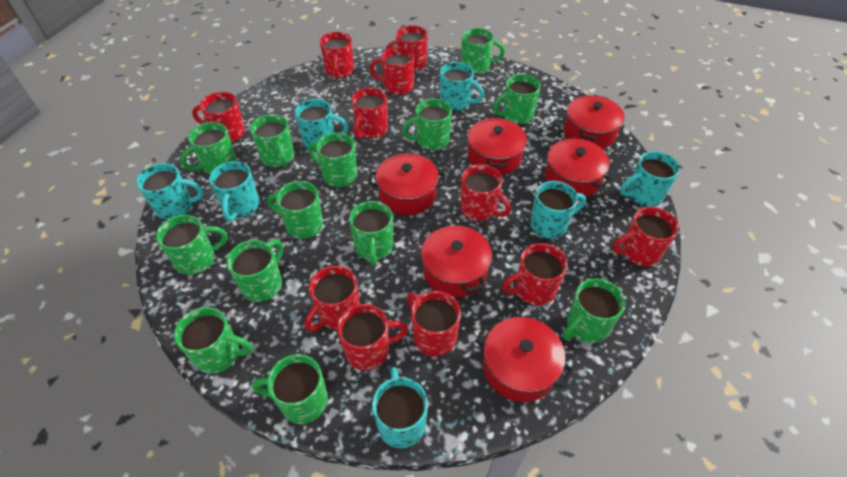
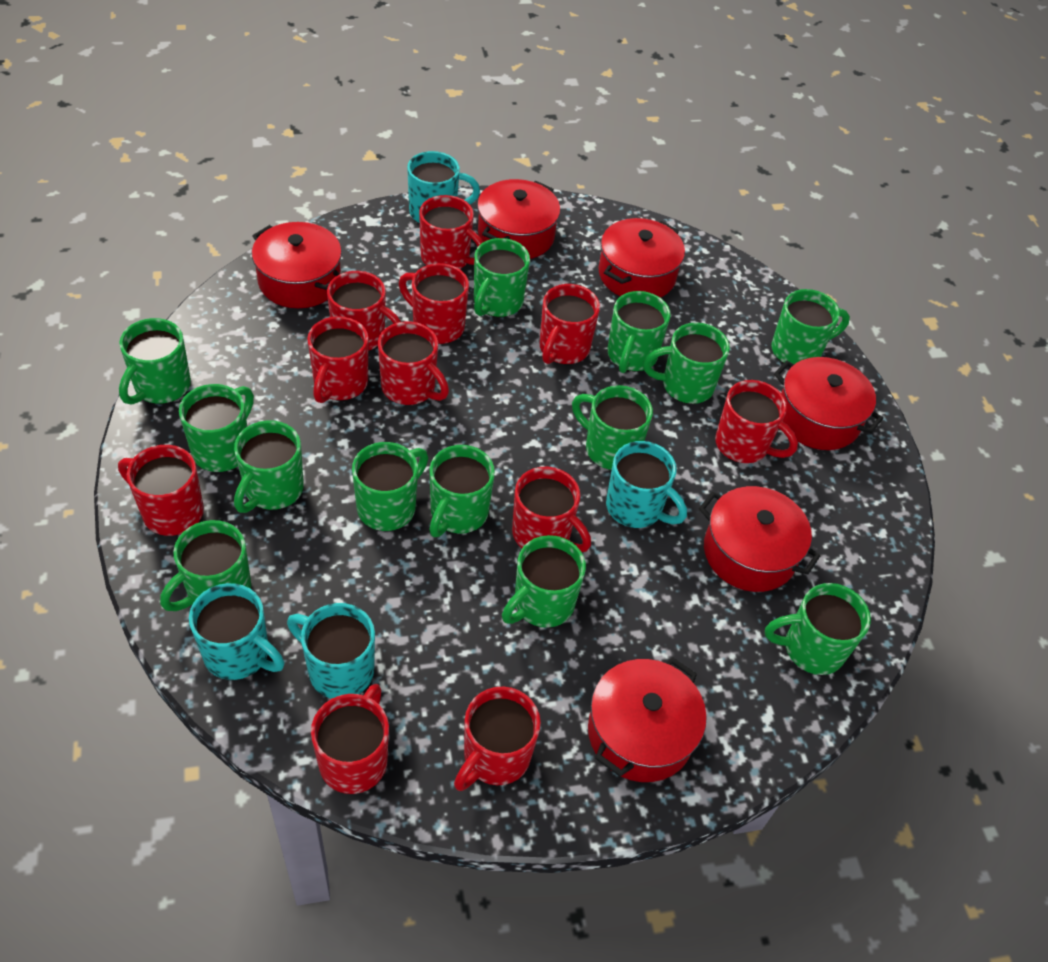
turquoise mug: 7 -> 4

